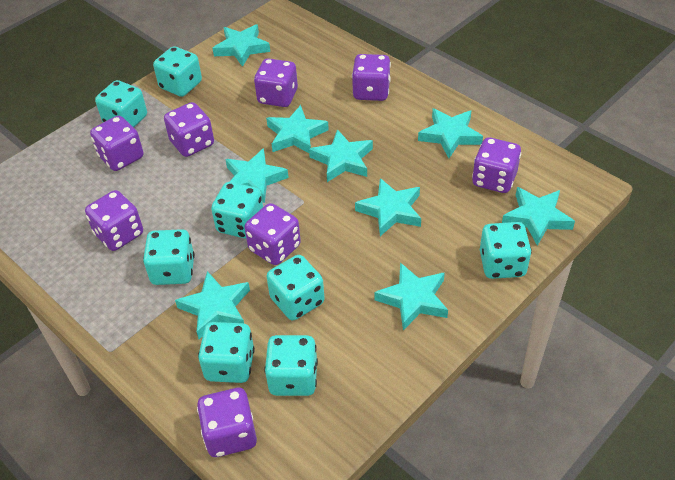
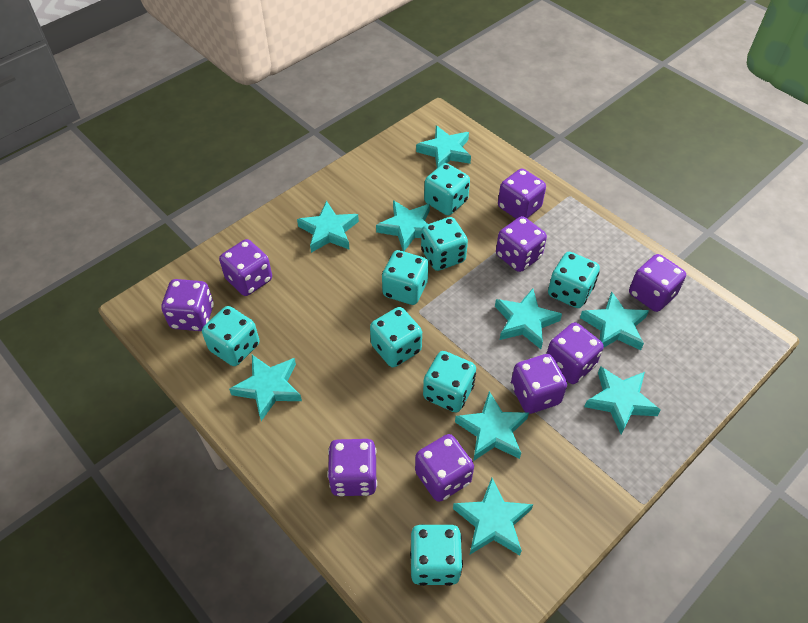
purple dice: 8 -> 9

